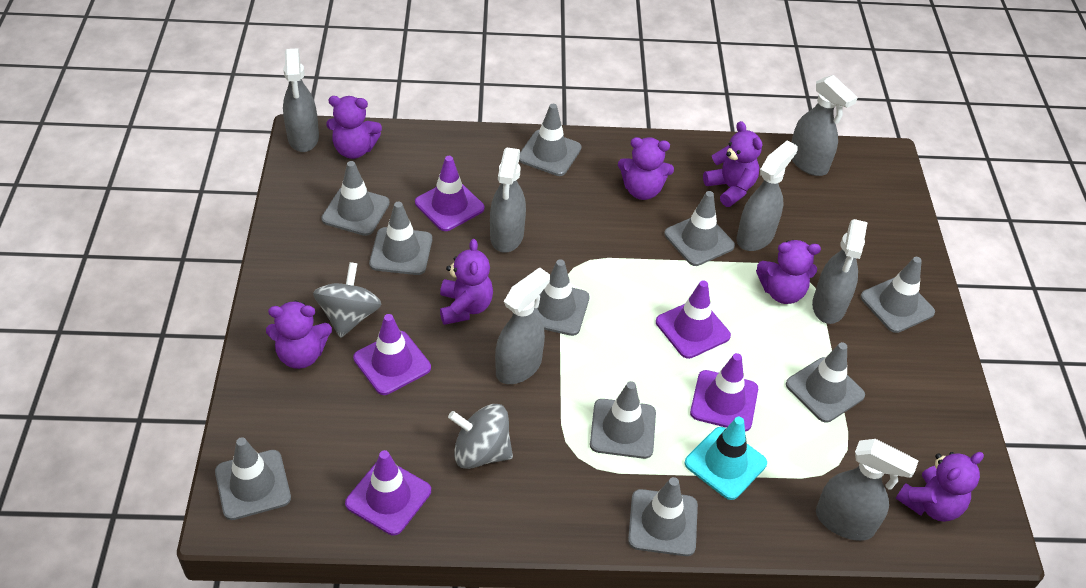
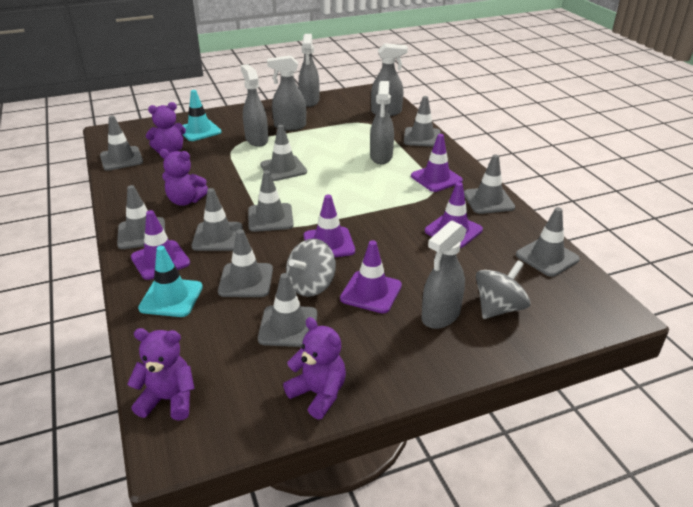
grey spray bottle: 7 -> 6
purple teddy bear: 7 -> 4
turquoise traffic cone: 1 -> 2

